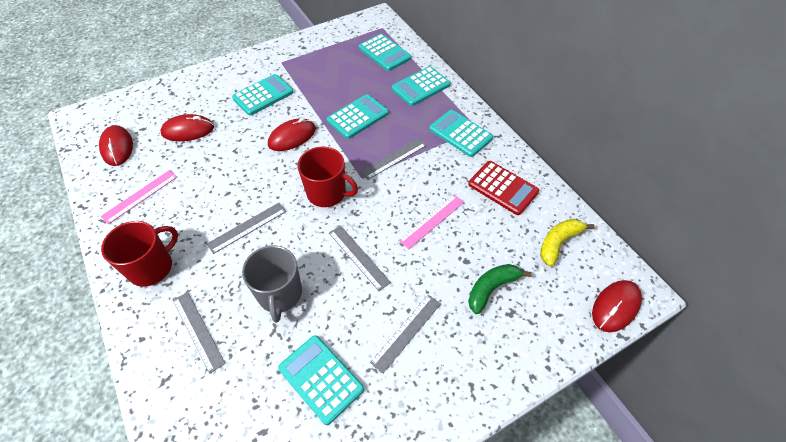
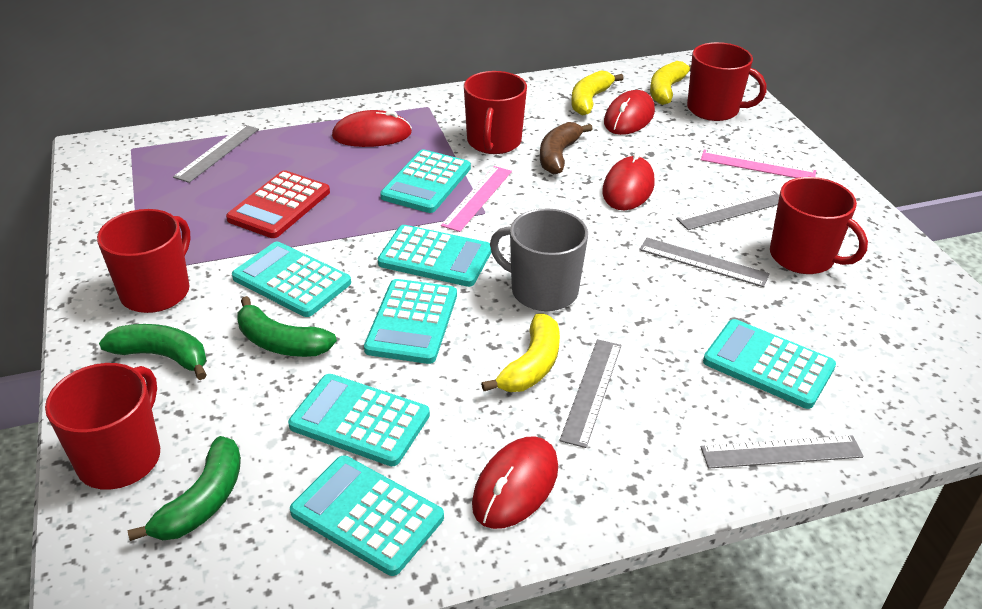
brown banana: 0 -> 1
green banana: 1 -> 3
red mug: 2 -> 5
turquoise calculator: 6 -> 7
yellow banana: 1 -> 3

